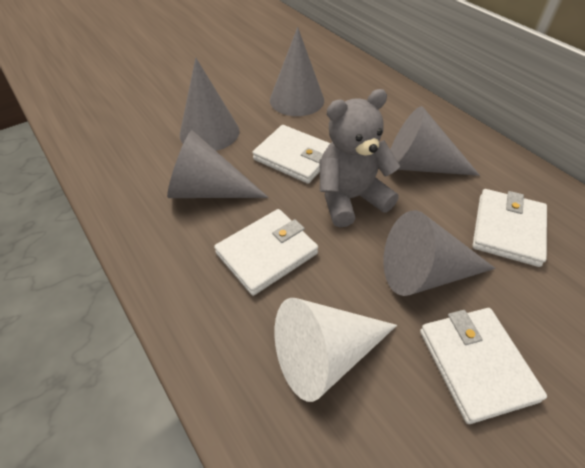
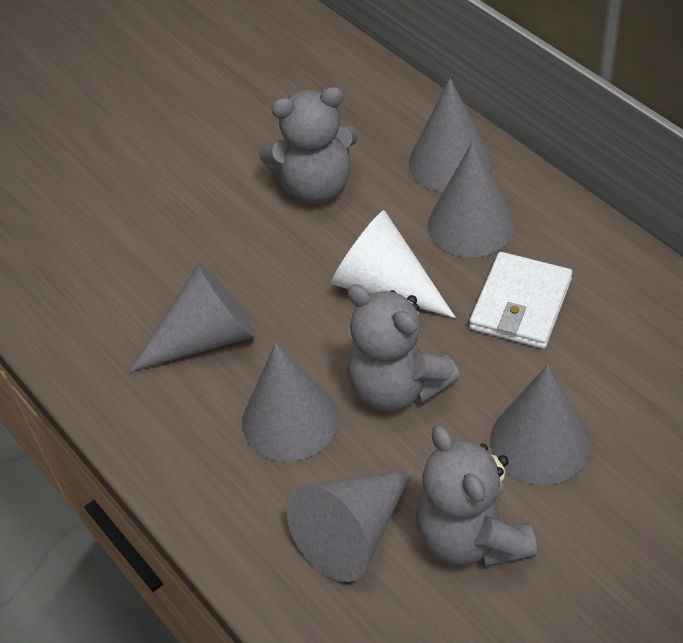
grey cone: 5 -> 6
grey teddy bear: 1 -> 3
white wallet: 4 -> 1

